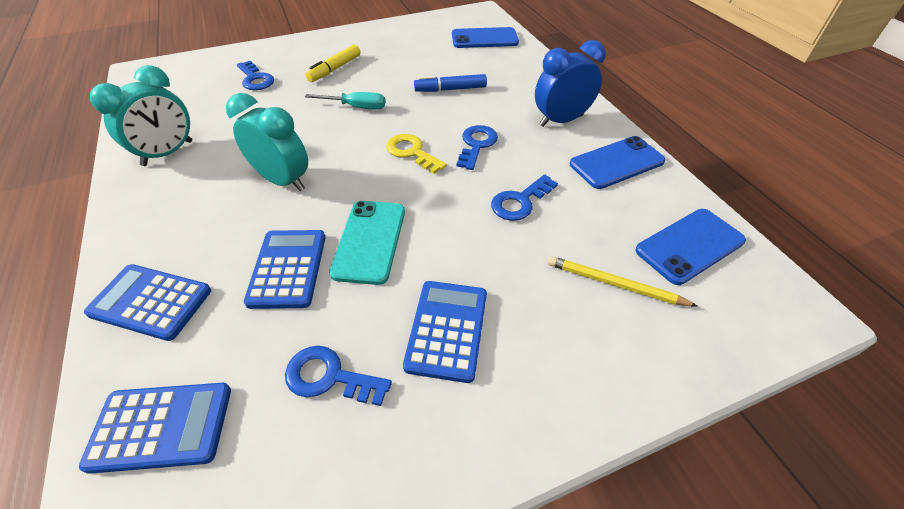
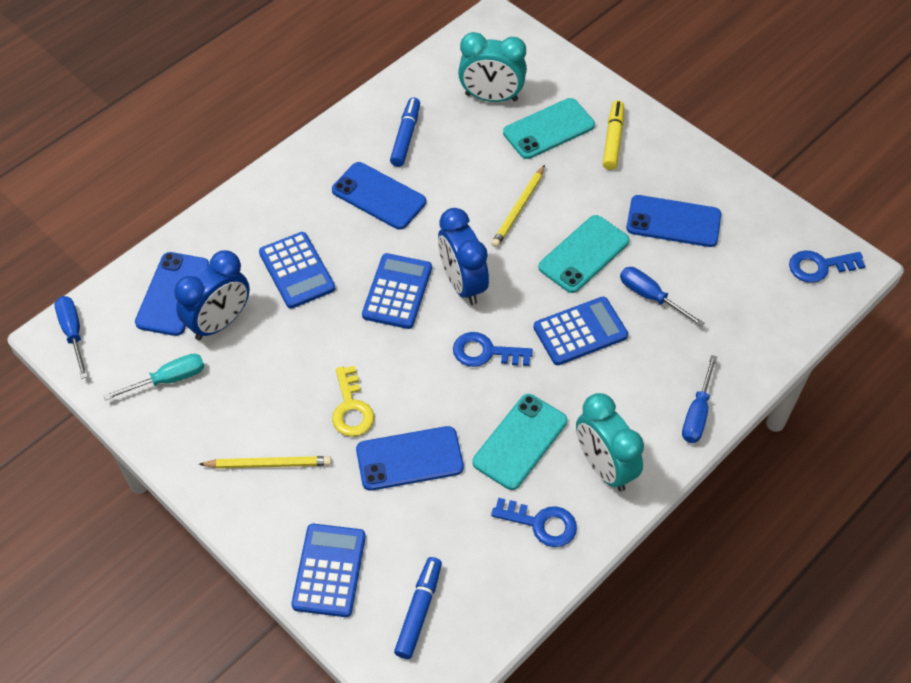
blue clock: 1 -> 2
blue key: 4 -> 3
blue marker: 1 -> 2
blue phone: 3 -> 4
blue screwdriver: 0 -> 3
turquoise phone: 1 -> 3
yellow pencil: 1 -> 2

